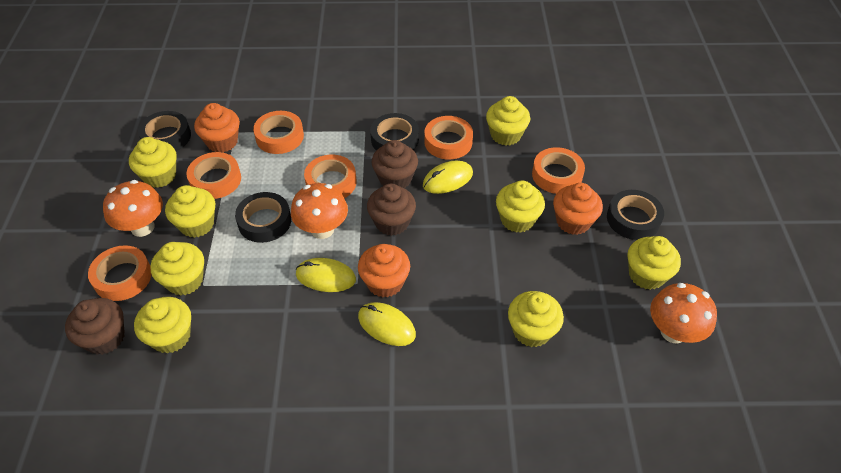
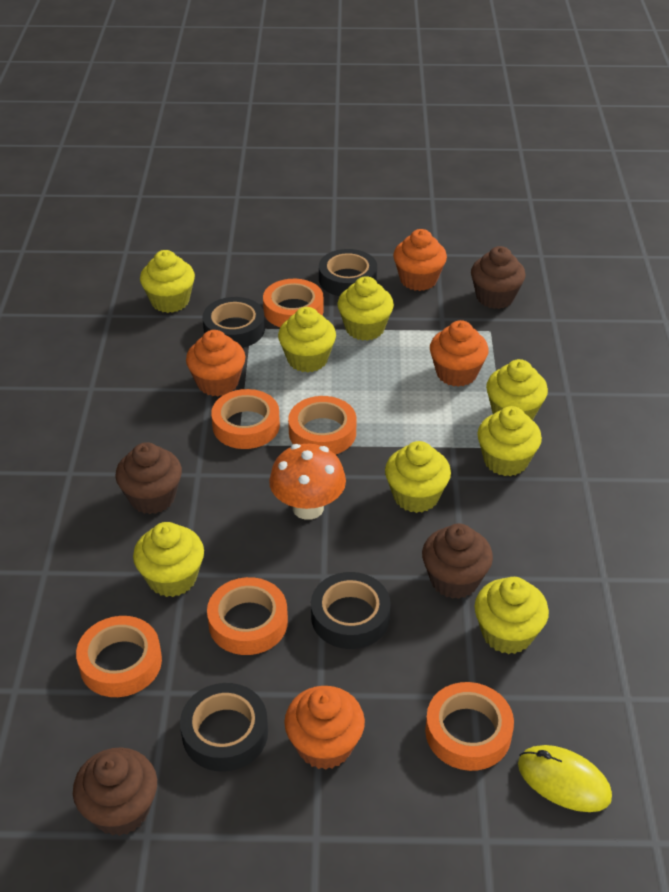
brown cupcake: 3 -> 4
orange cupcake: 3 -> 4
orange mushroom: 3 -> 1
yellow mouse: 3 -> 1

